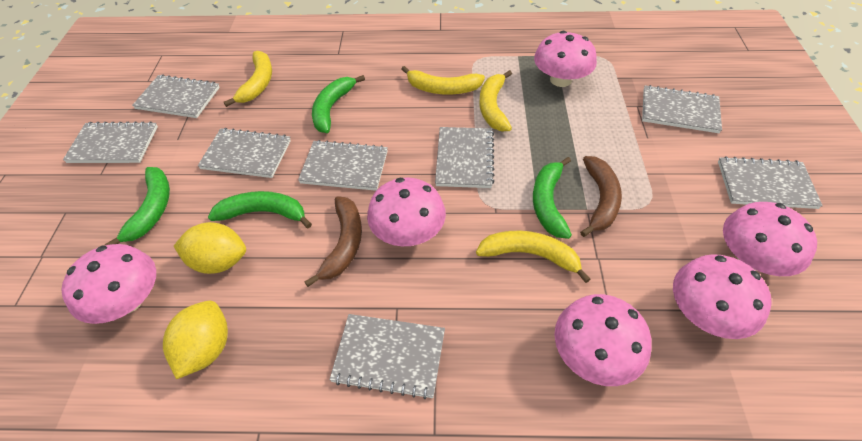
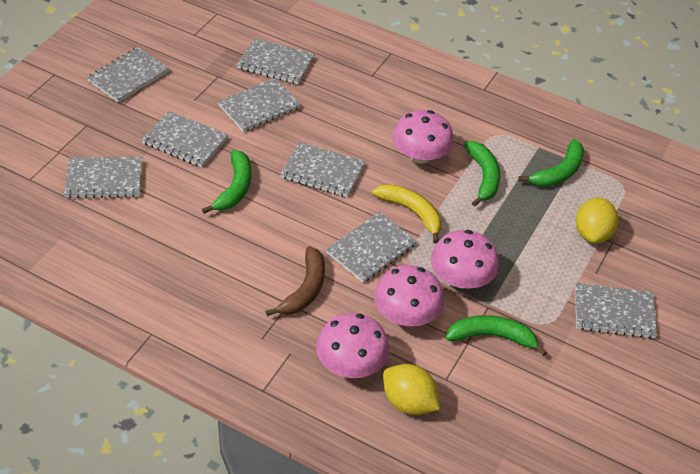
brown banana: 2 -> 1
pink mushroom: 6 -> 4
yellow banana: 4 -> 1

